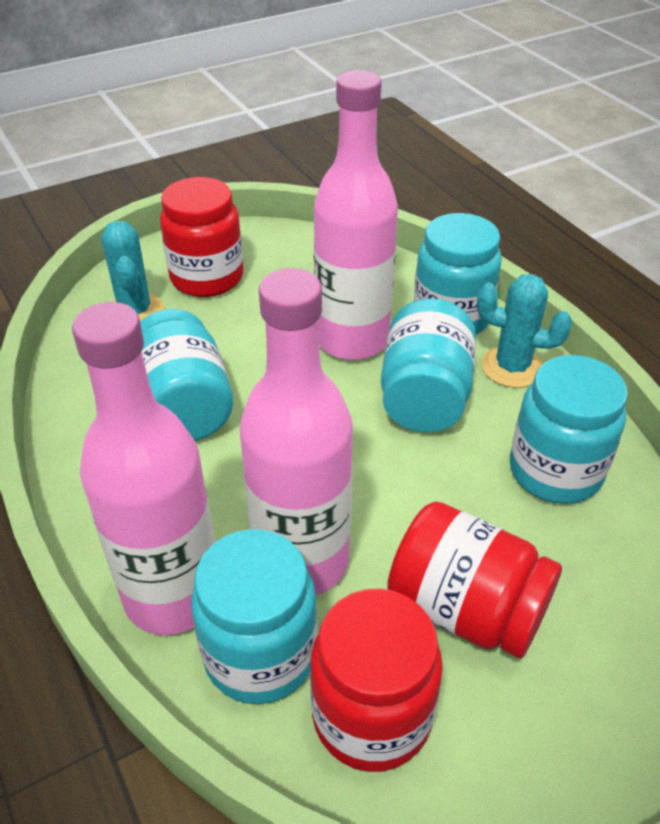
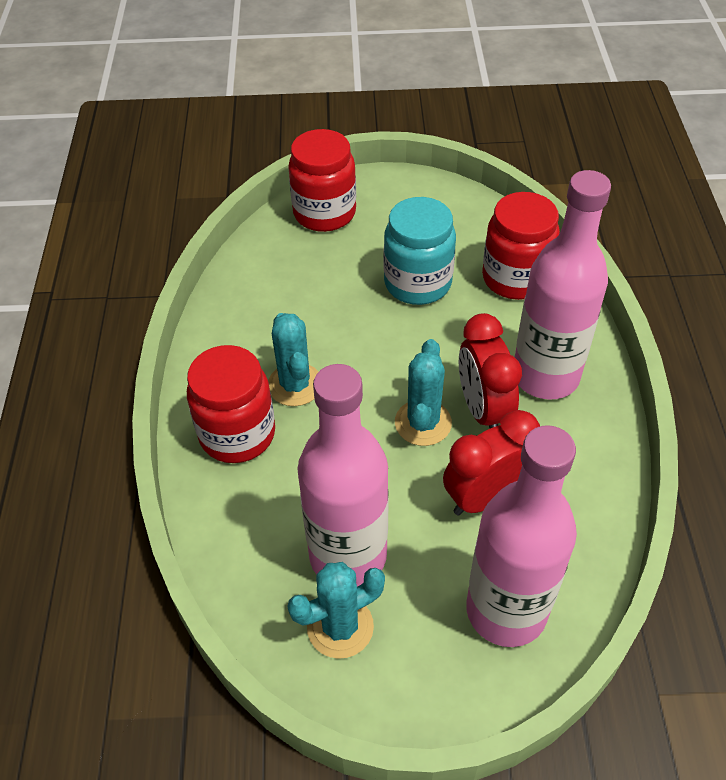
red clock: 0 -> 2
turquoise cactus: 2 -> 3
turquoise jar: 5 -> 1

